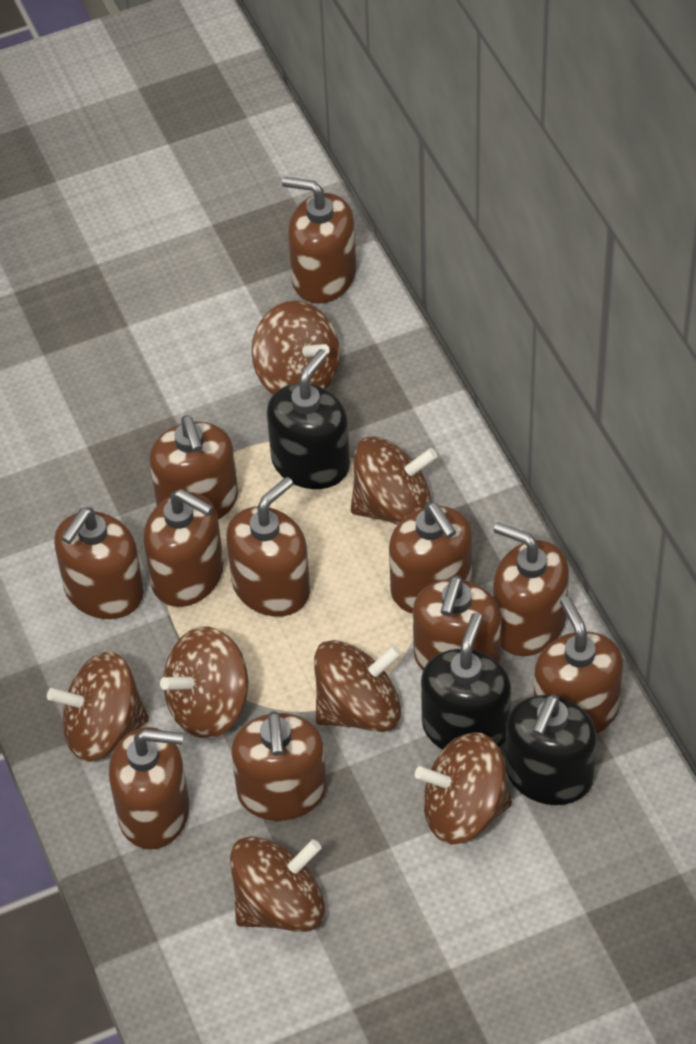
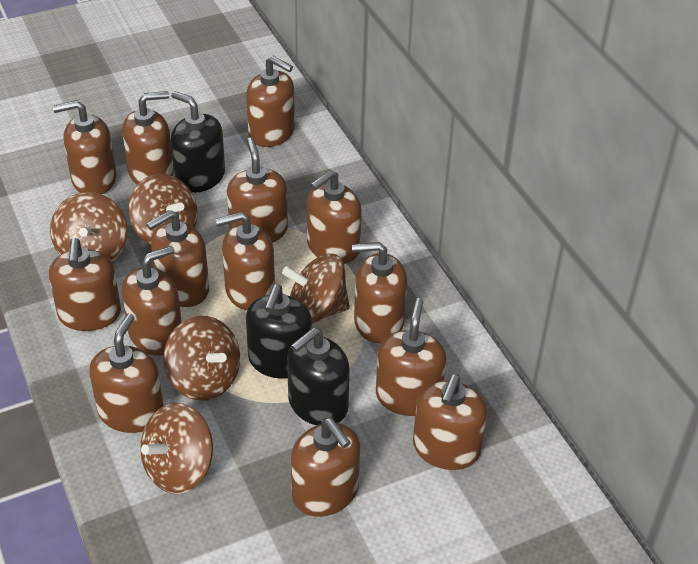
brown soap dispenser: 11 -> 14
brown spinning top: 7 -> 5

